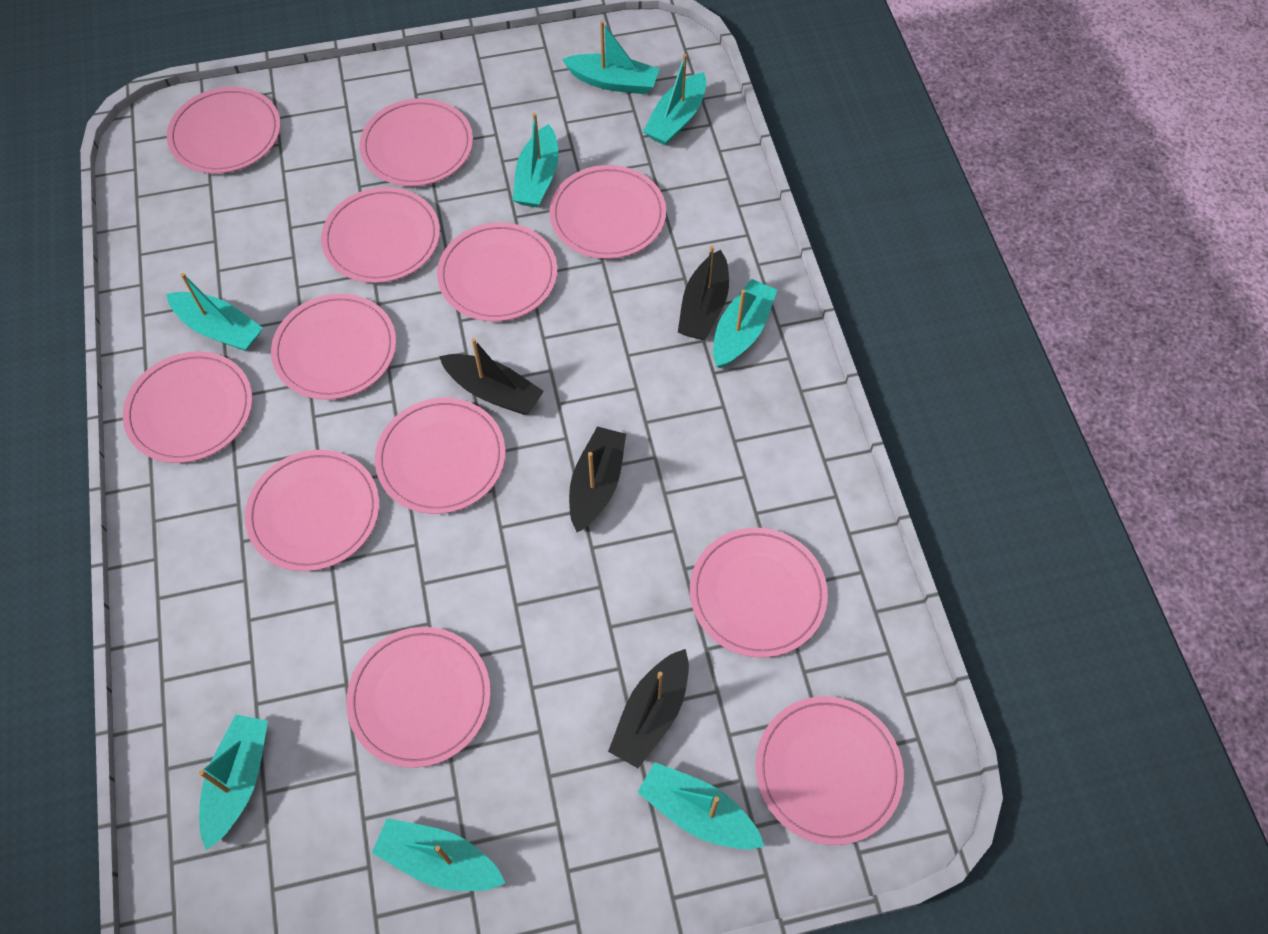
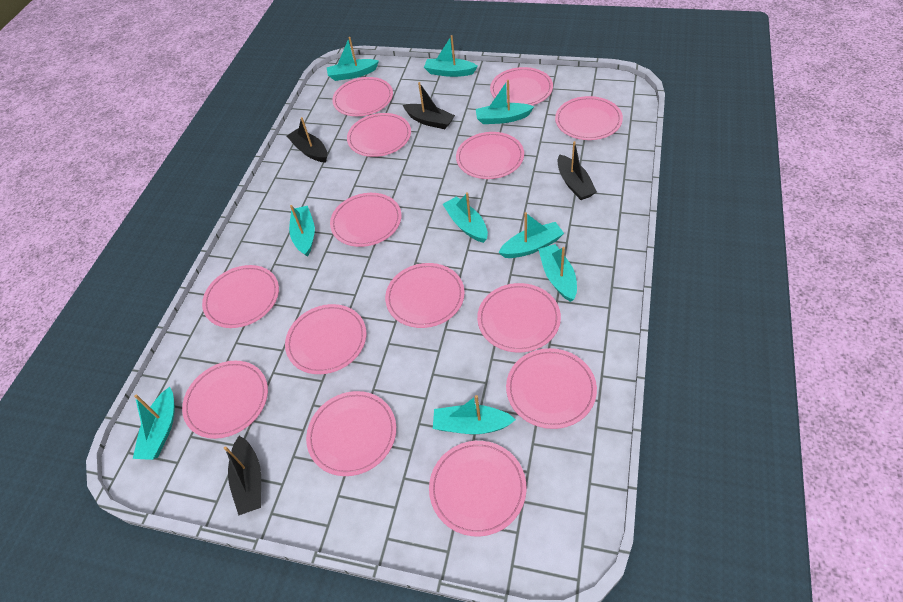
pink plate: 12 -> 14
turquoise boat: 8 -> 9

